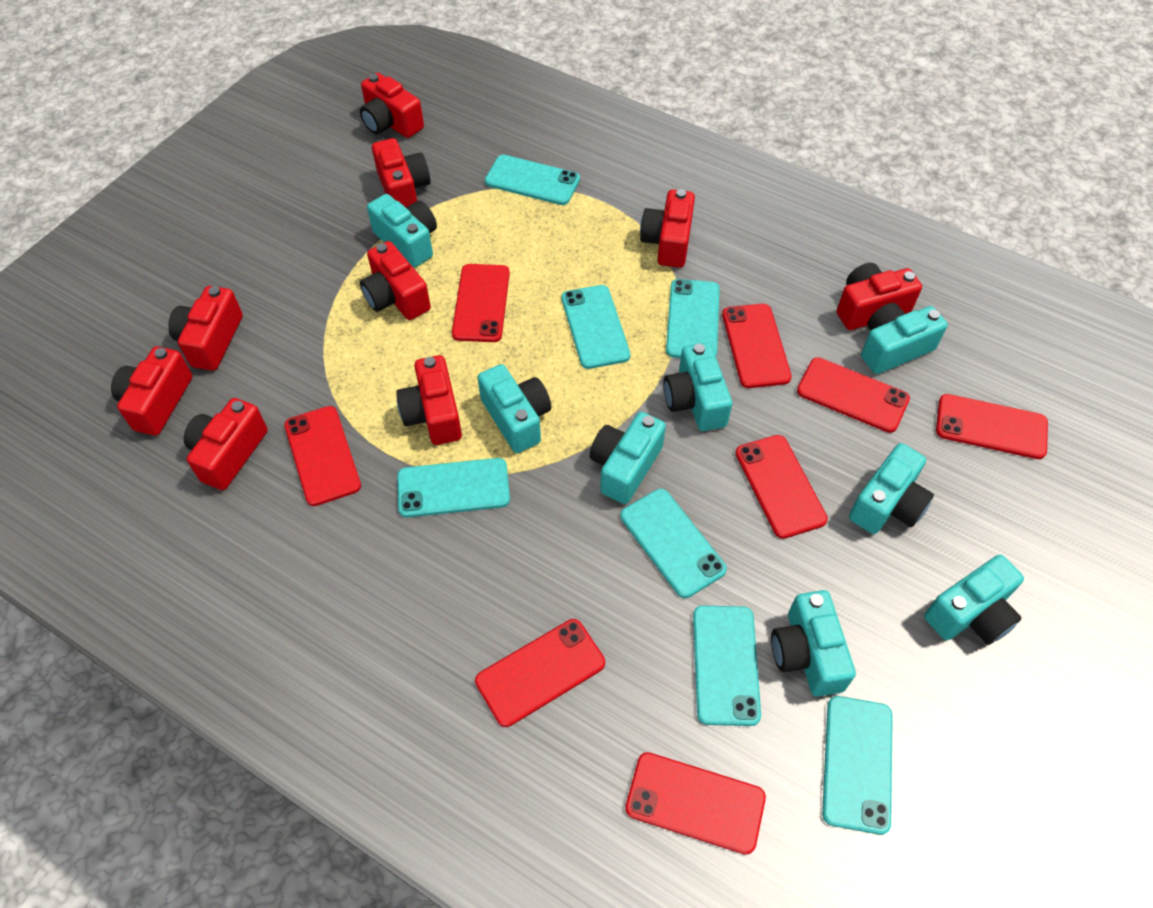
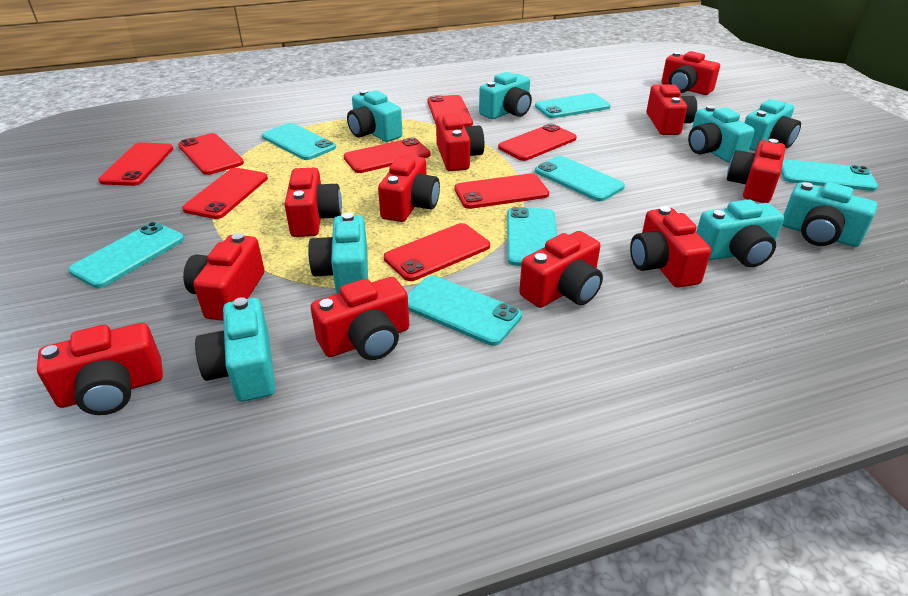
red camera: 9 -> 11

